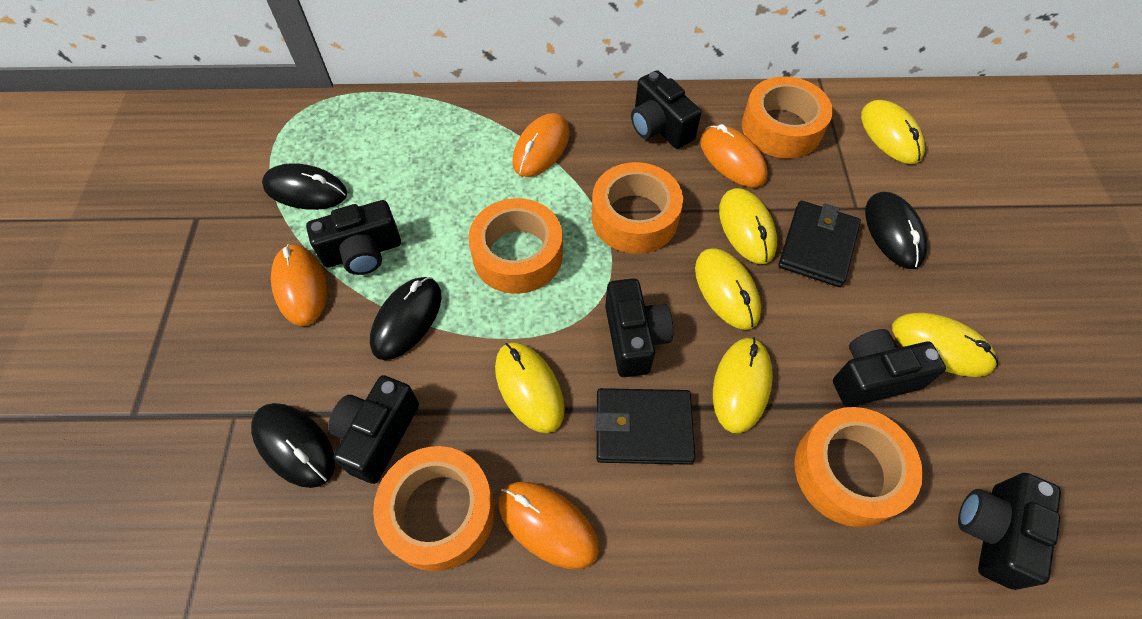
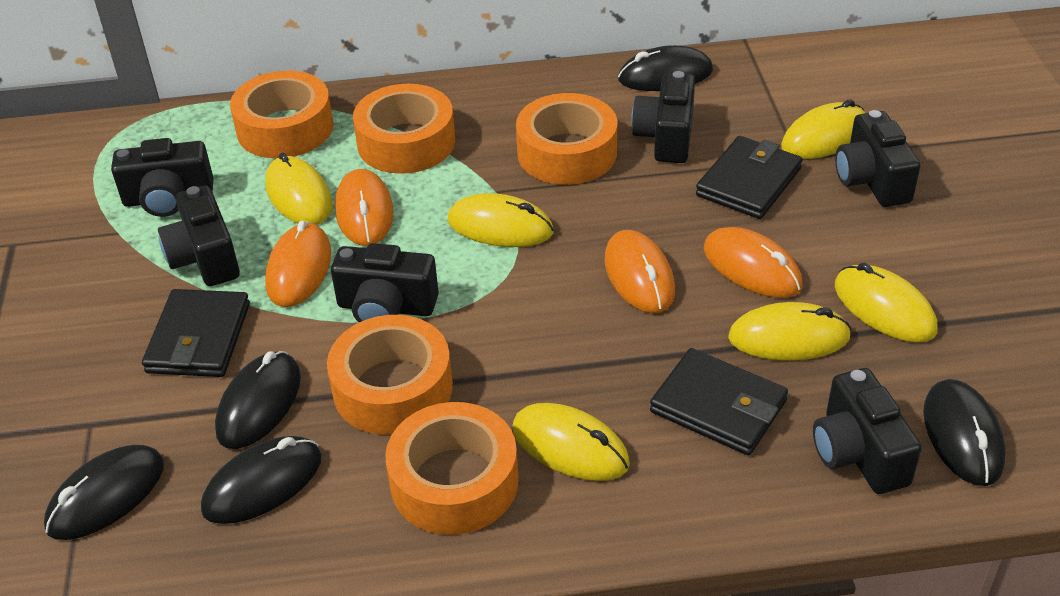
black mouse: 4 -> 5
black wallet: 2 -> 3

